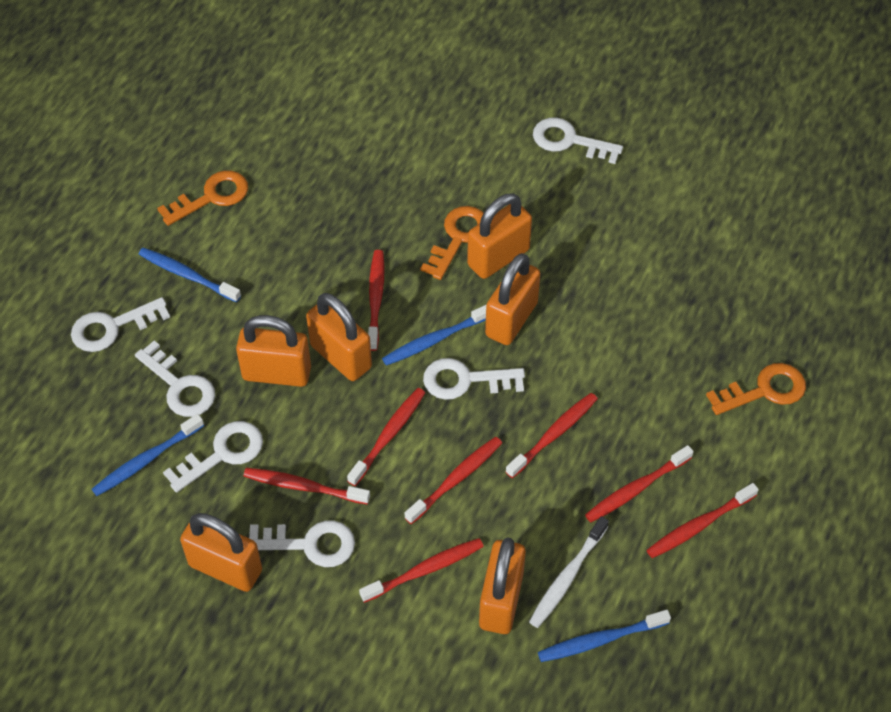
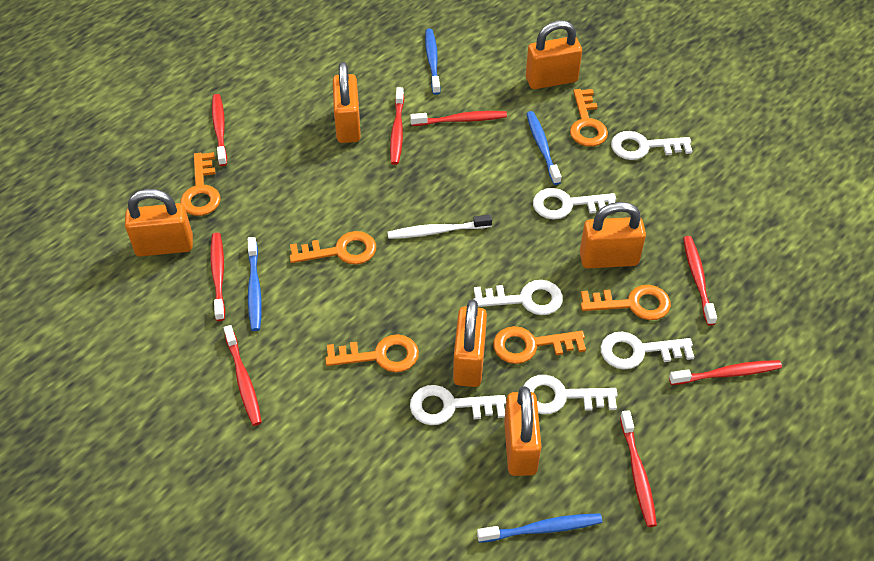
orange key: 3 -> 6

